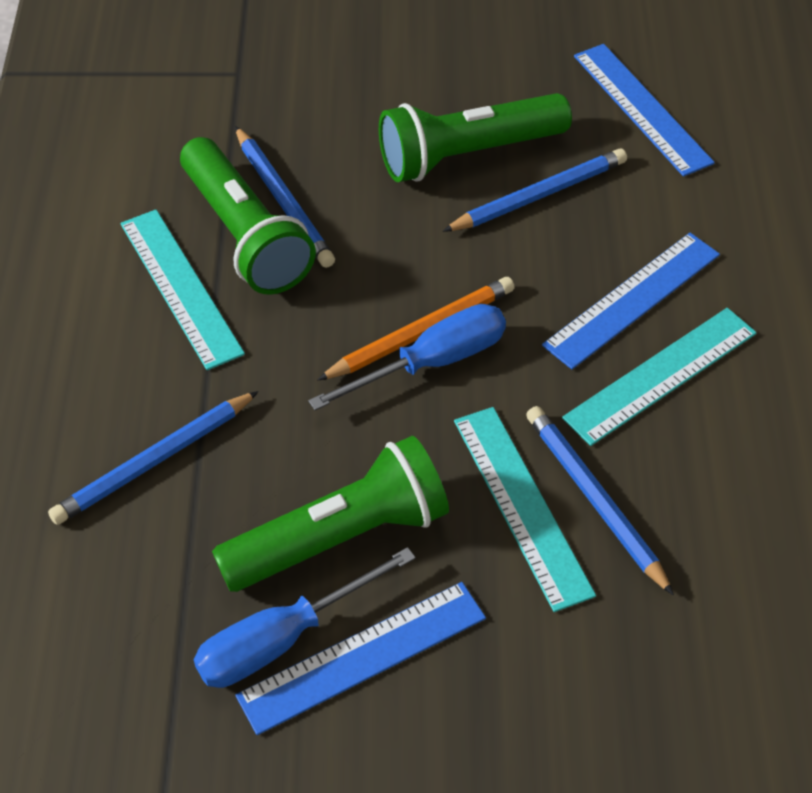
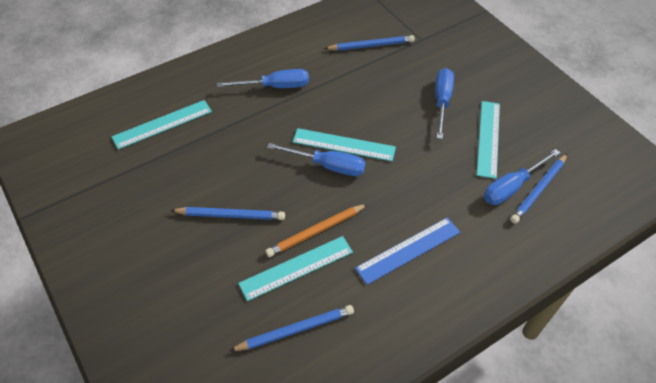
blue ruler: 3 -> 1
blue screwdriver: 2 -> 4
green flashlight: 3 -> 0
turquoise ruler: 3 -> 4

